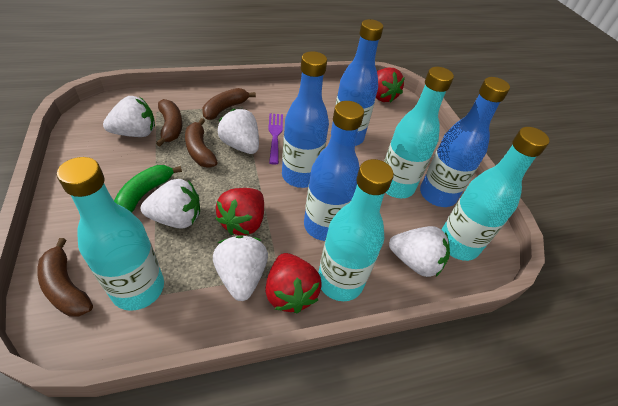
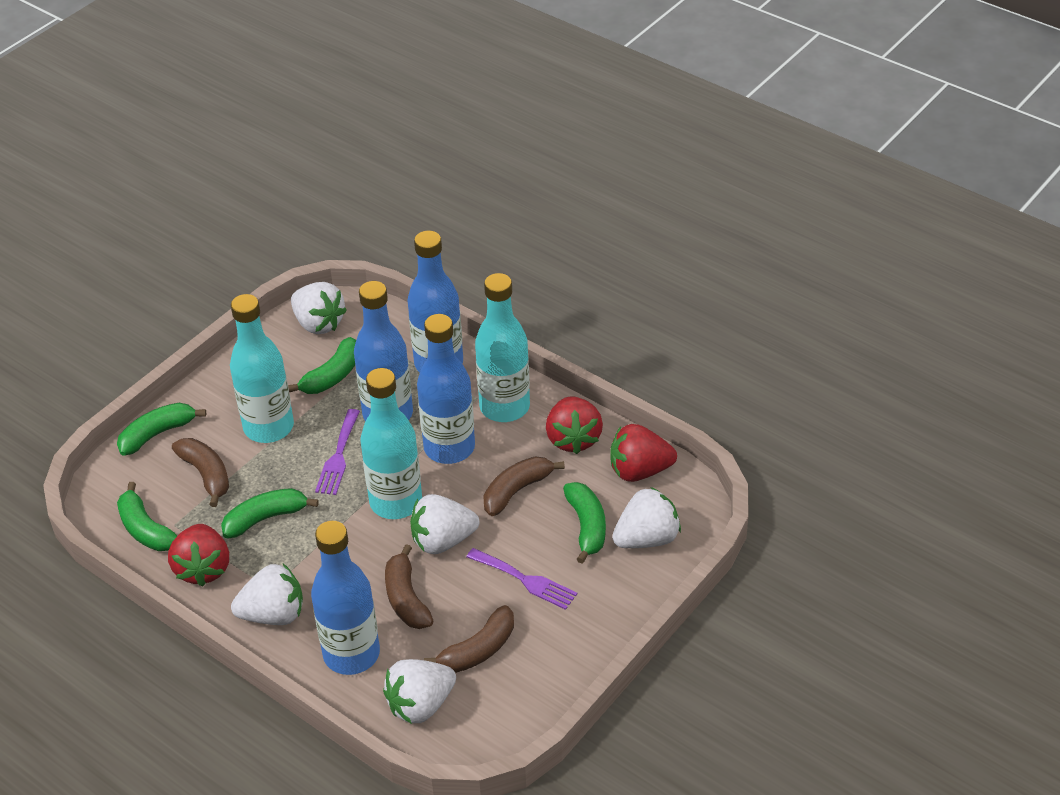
green banana: 1 -> 5
purple fork: 1 -> 2
turquoise bottle: 4 -> 3

